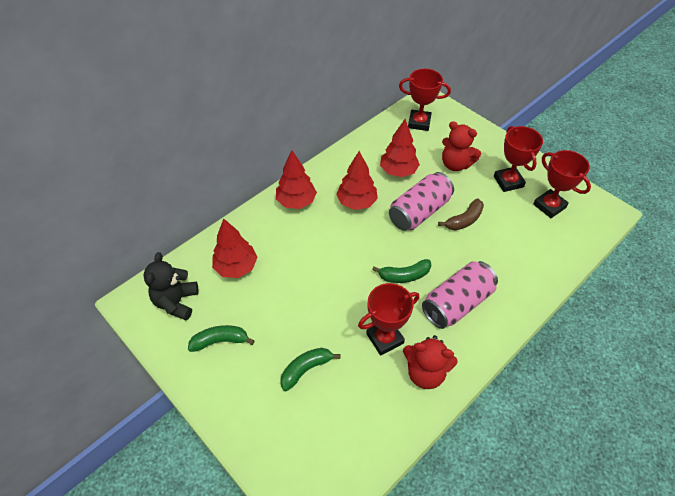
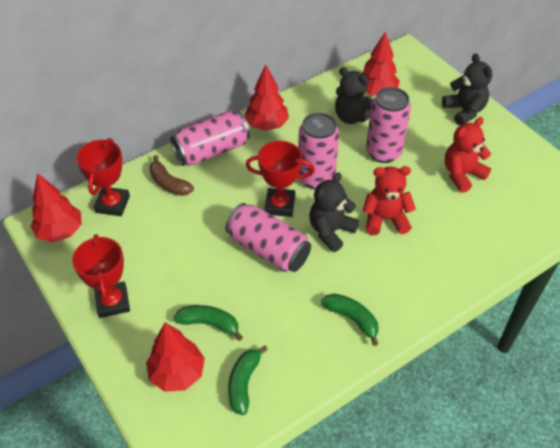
black teddy bear: 1 -> 3
pink can: 2 -> 4
red trophy: 4 -> 3

